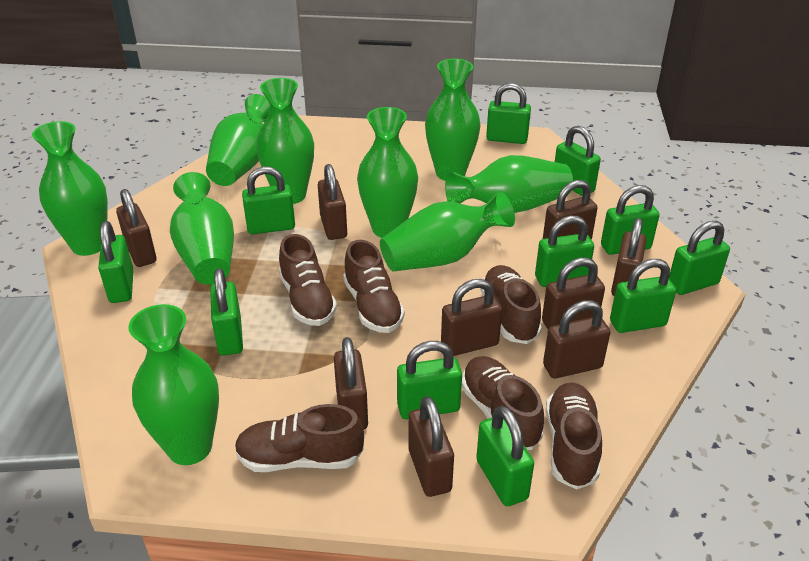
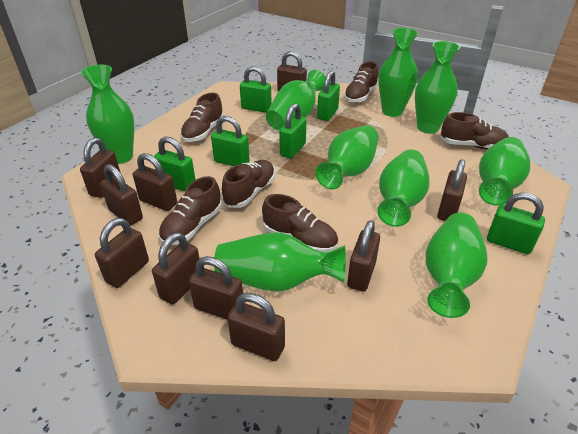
brown padlock: 9 -> 10
green padlock: 11 -> 6

